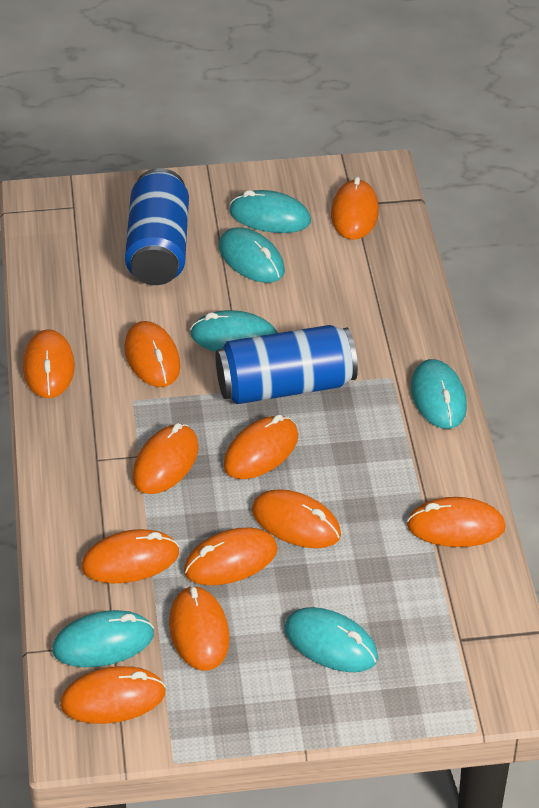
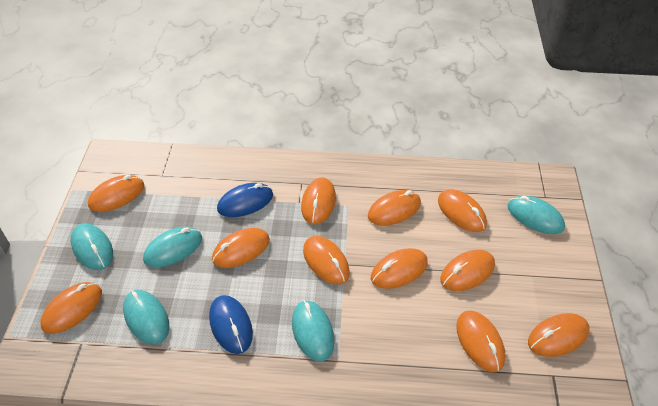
blue can: 2 -> 0
blue mouse: 0 -> 2
turquoise mouse: 6 -> 5

